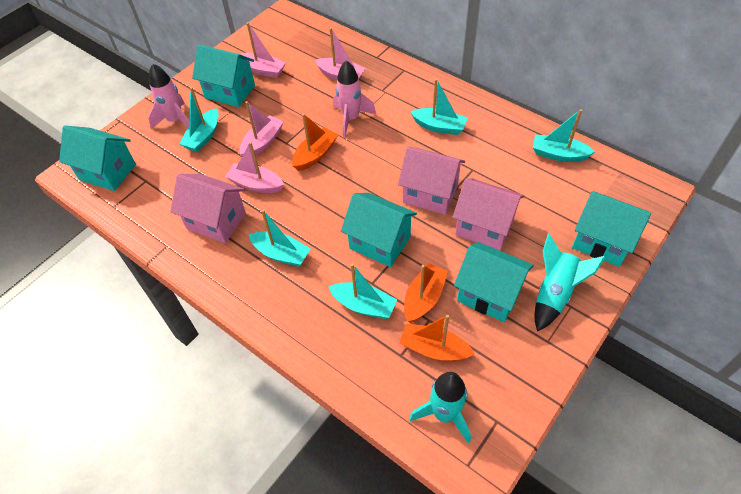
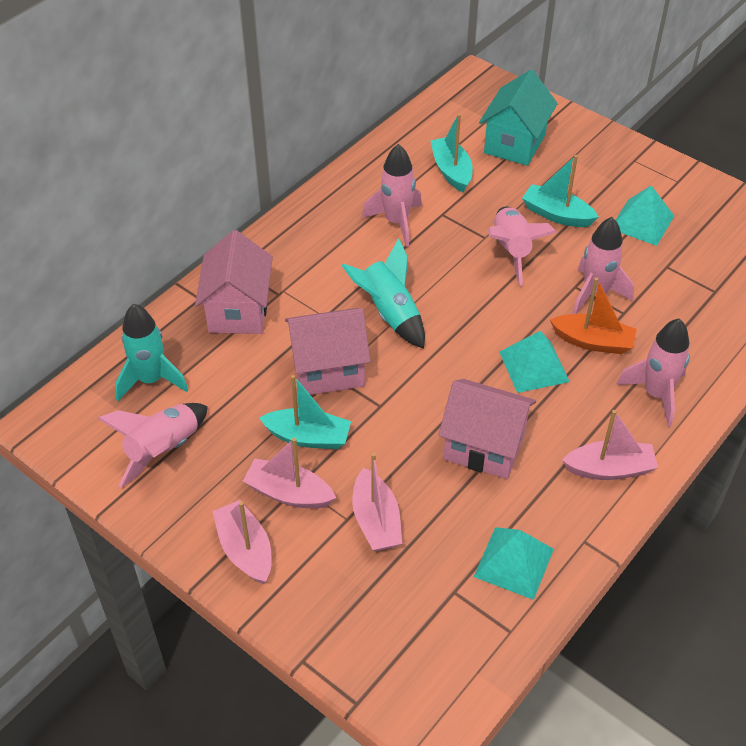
orange boat: 3 -> 1
pink rocket: 2 -> 5
turquoise boat: 5 -> 3
turquoise house: 5 -> 1
turquoise pyramid: 0 -> 3

